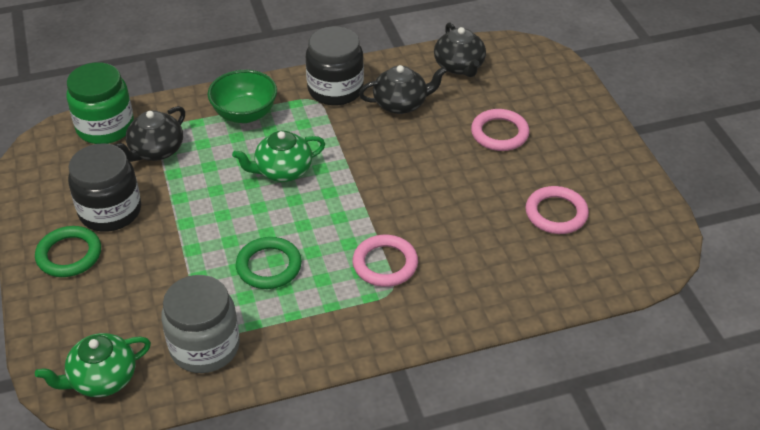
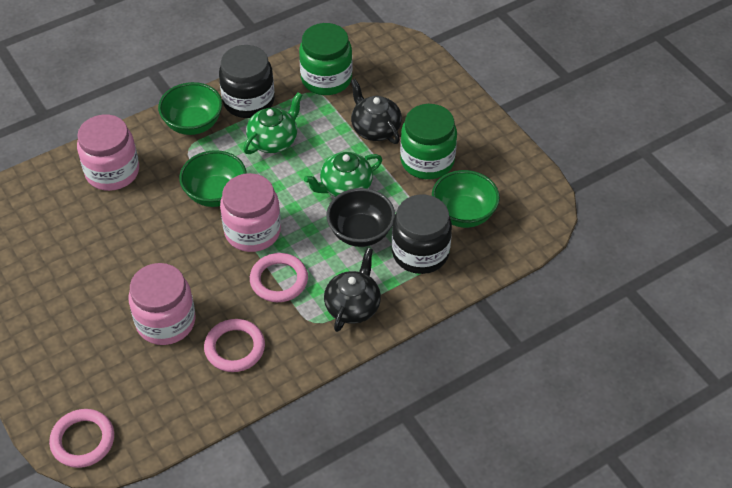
black bowl: 0 -> 1
black teapot: 3 -> 2
green bowl: 1 -> 3
green jar: 1 -> 2
green ring: 2 -> 0
grey jar: 1 -> 0
pink jar: 0 -> 3

